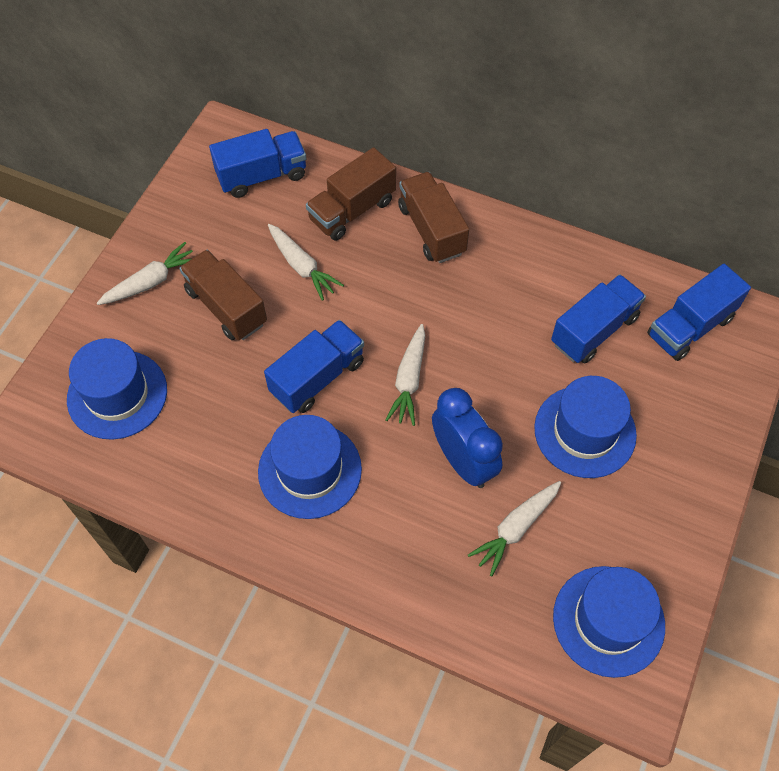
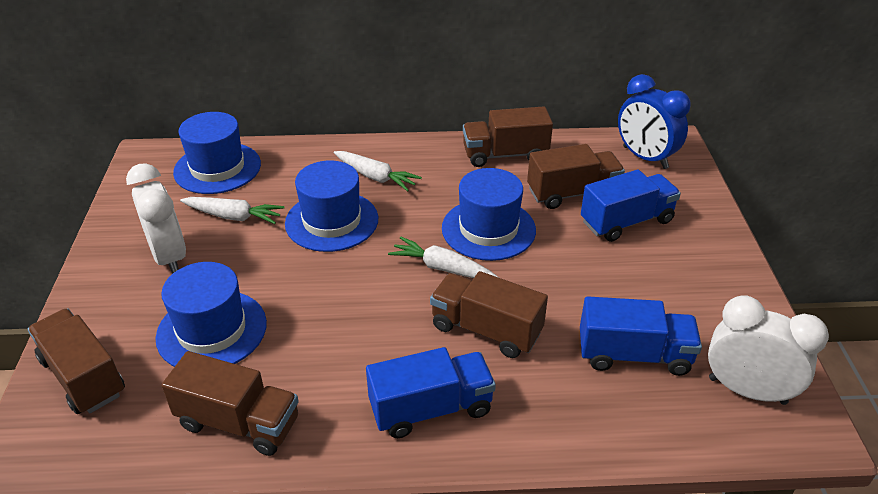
blue truck: 4 -> 3
brown truck: 3 -> 5
white carrot: 4 -> 3
white clock: 0 -> 2

